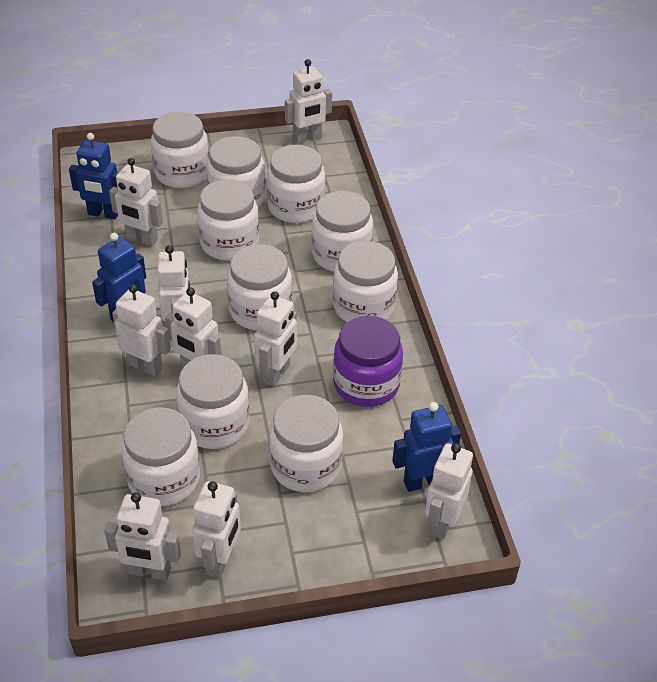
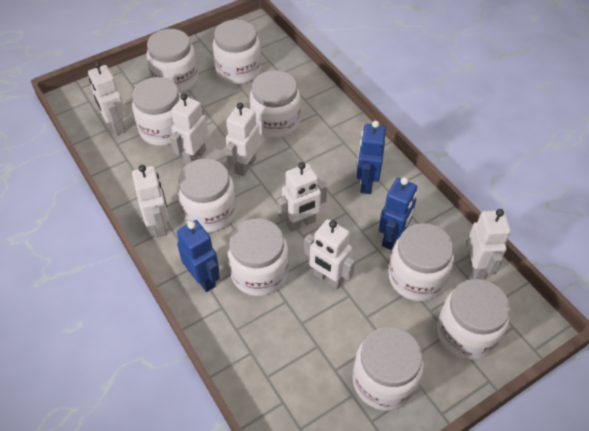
purple jar: 1 -> 0
white jar: 10 -> 9
white robot: 9 -> 7

